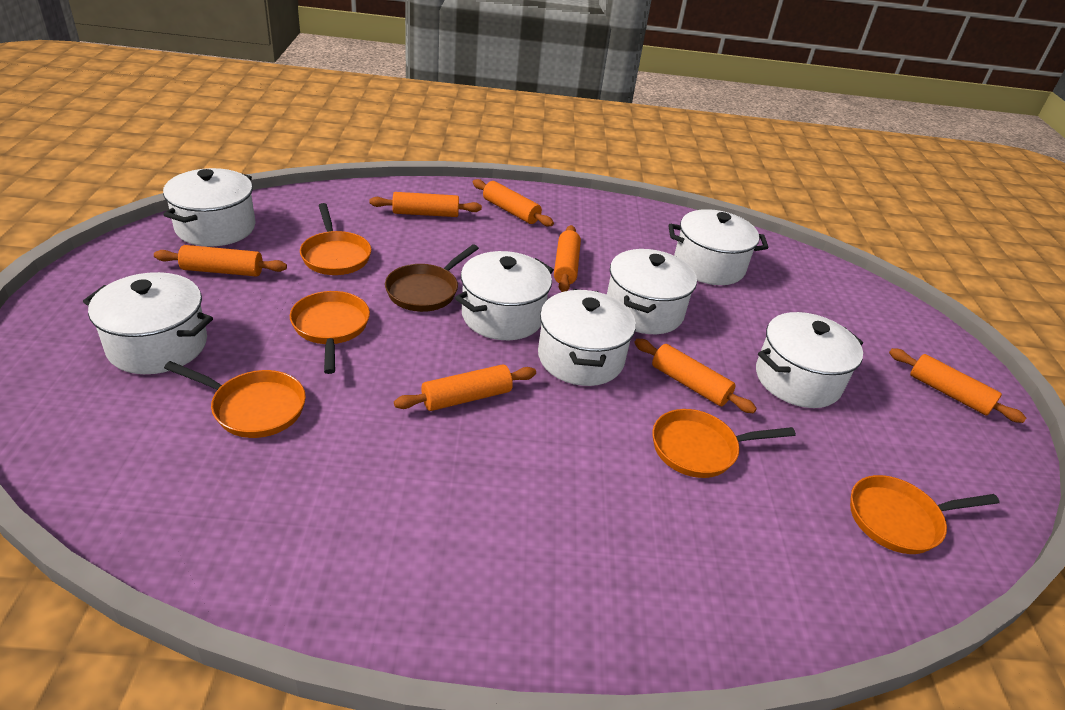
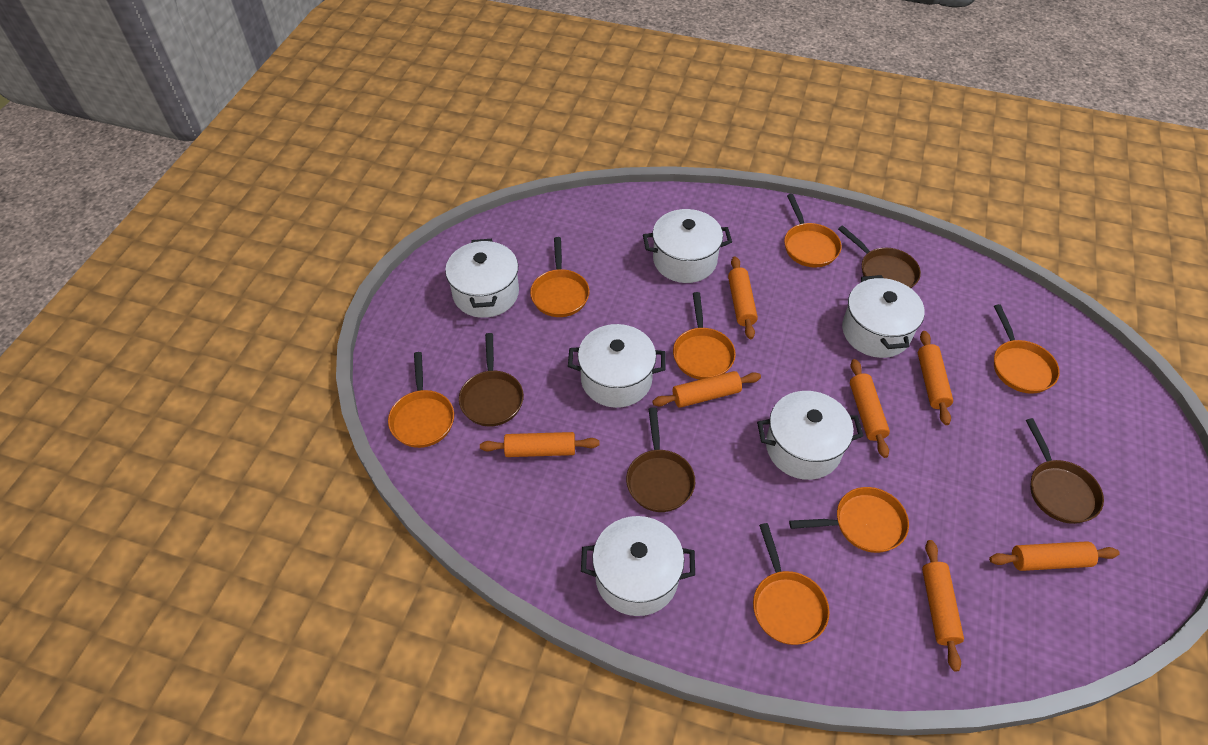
brown pan: 1 -> 4
orange pan: 5 -> 7
white pot: 7 -> 6

